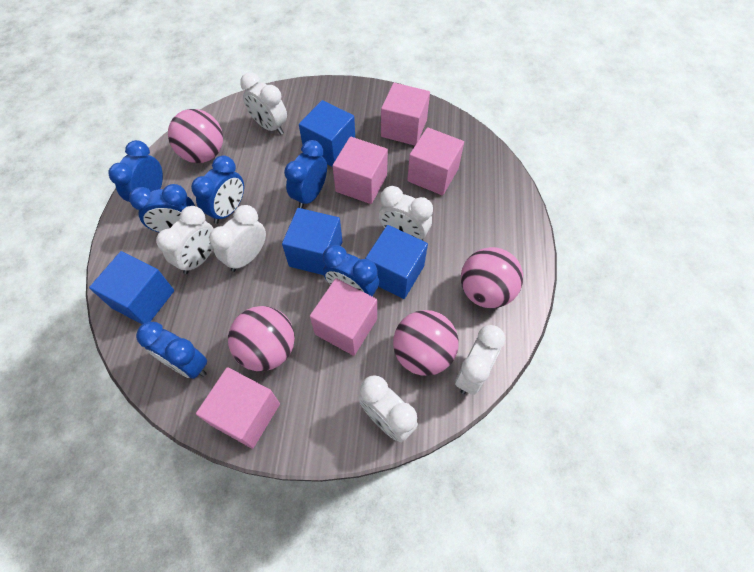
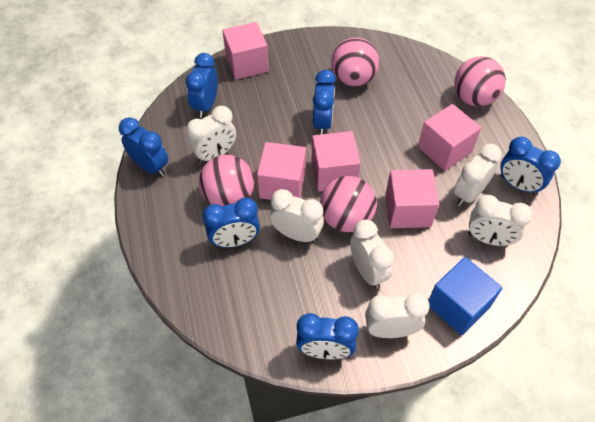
blue cube: 4 -> 1

